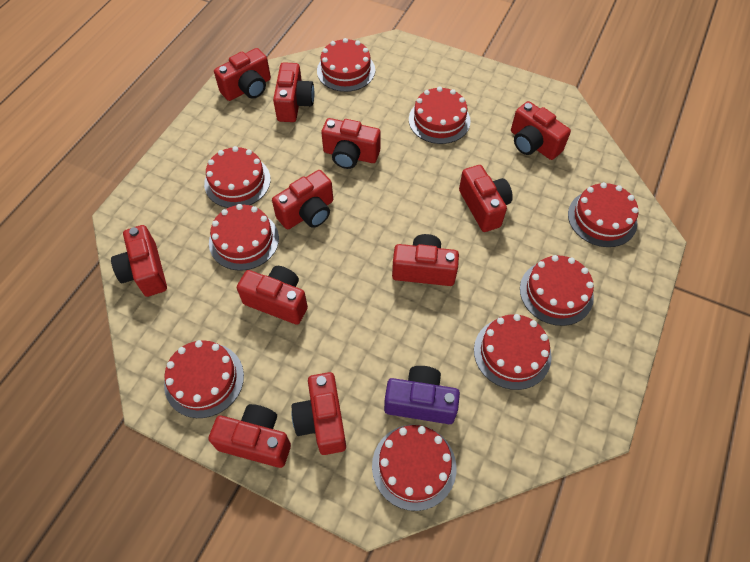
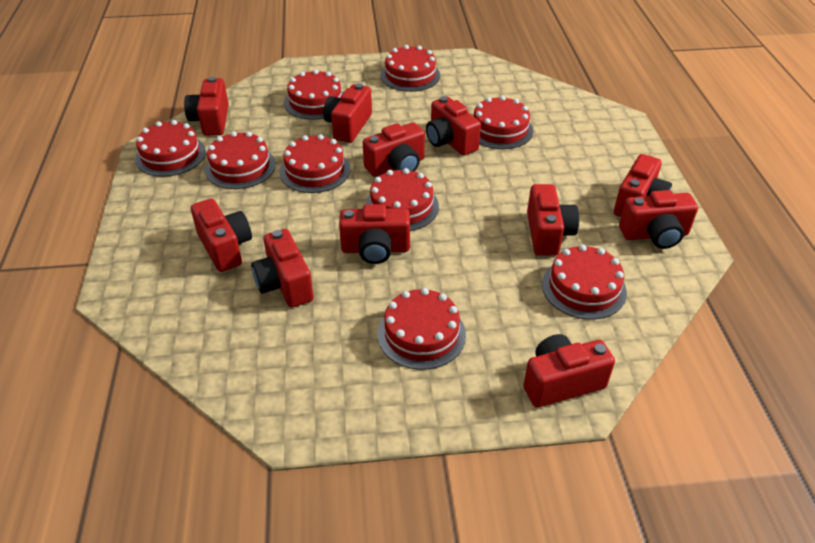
purple camera: 1 -> 0

